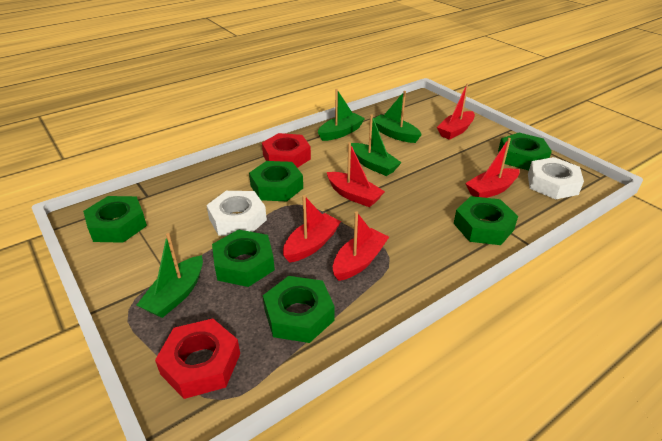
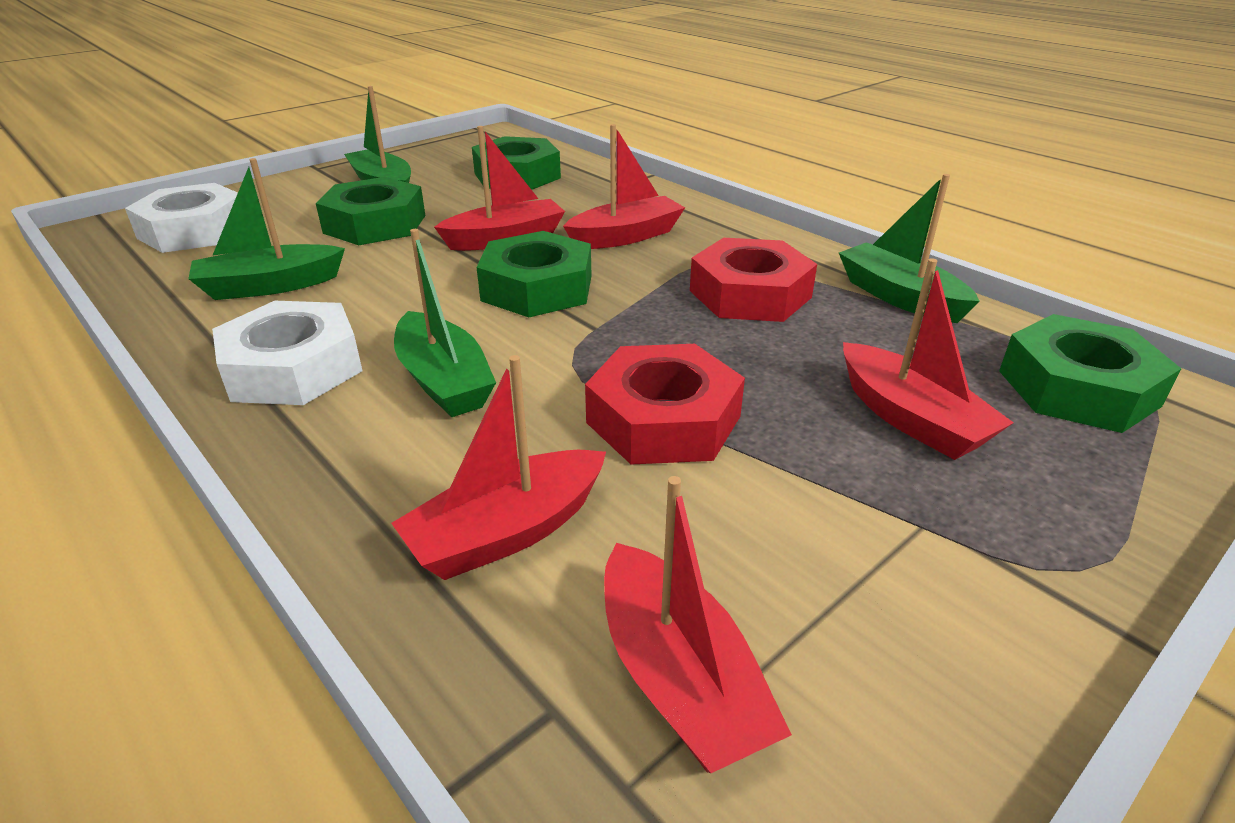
green nut: 6 -> 4

